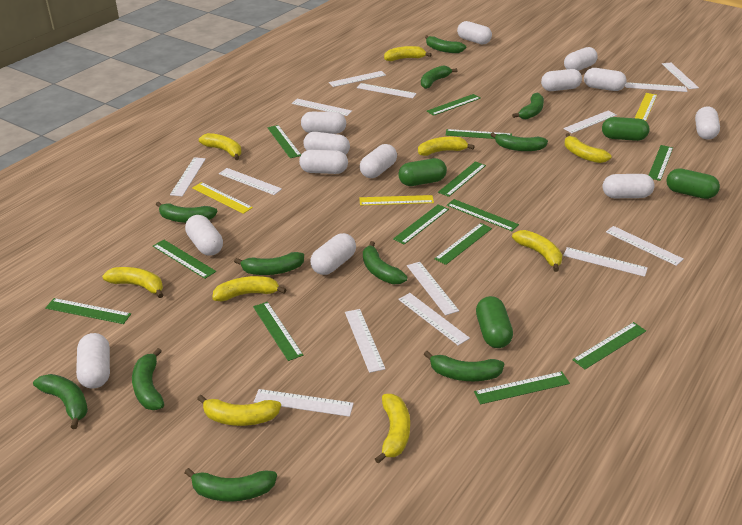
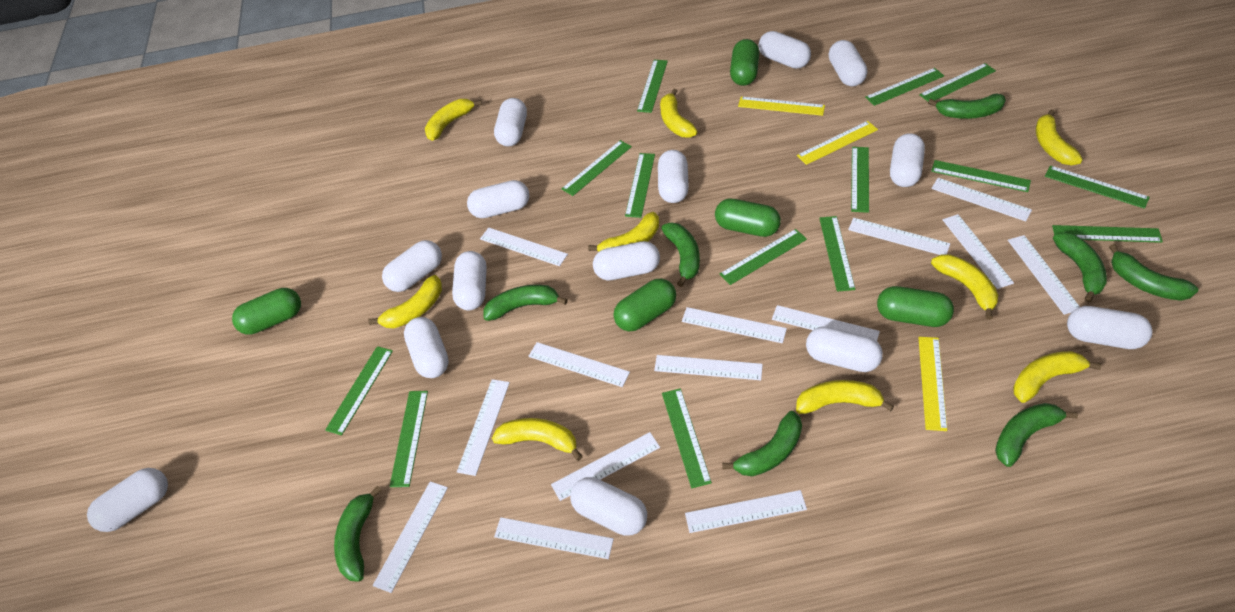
green banana: 11 -> 8
green capsule: 4 -> 5
green ruler: 13 -> 14
white capsule: 13 -> 14

